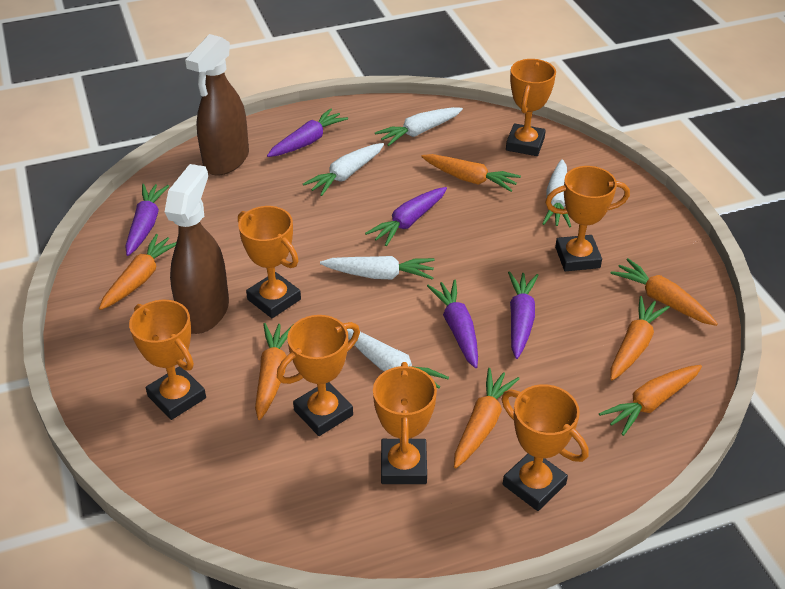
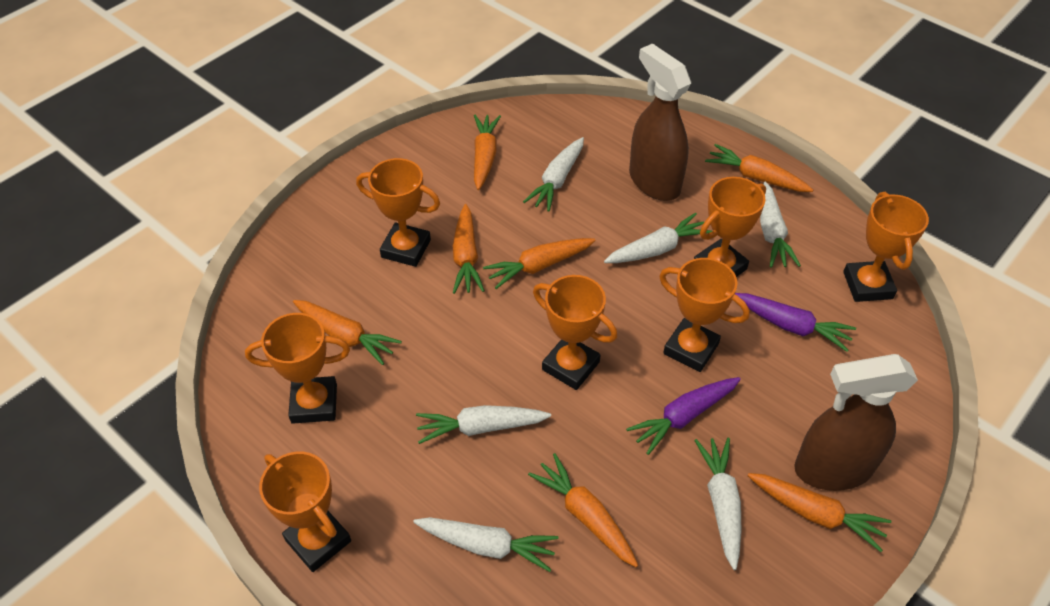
purple carrot: 5 -> 2
white carrot: 5 -> 6

